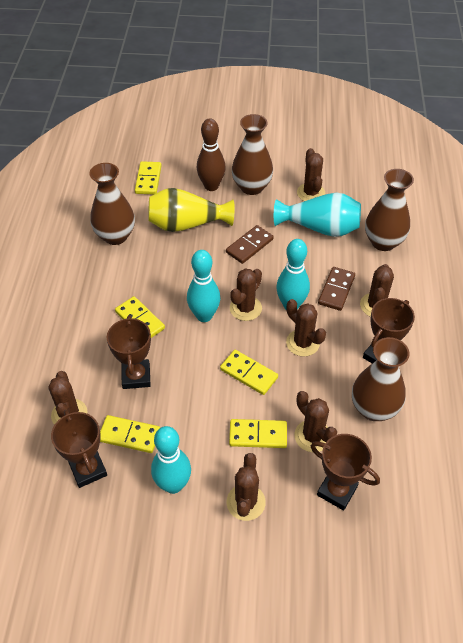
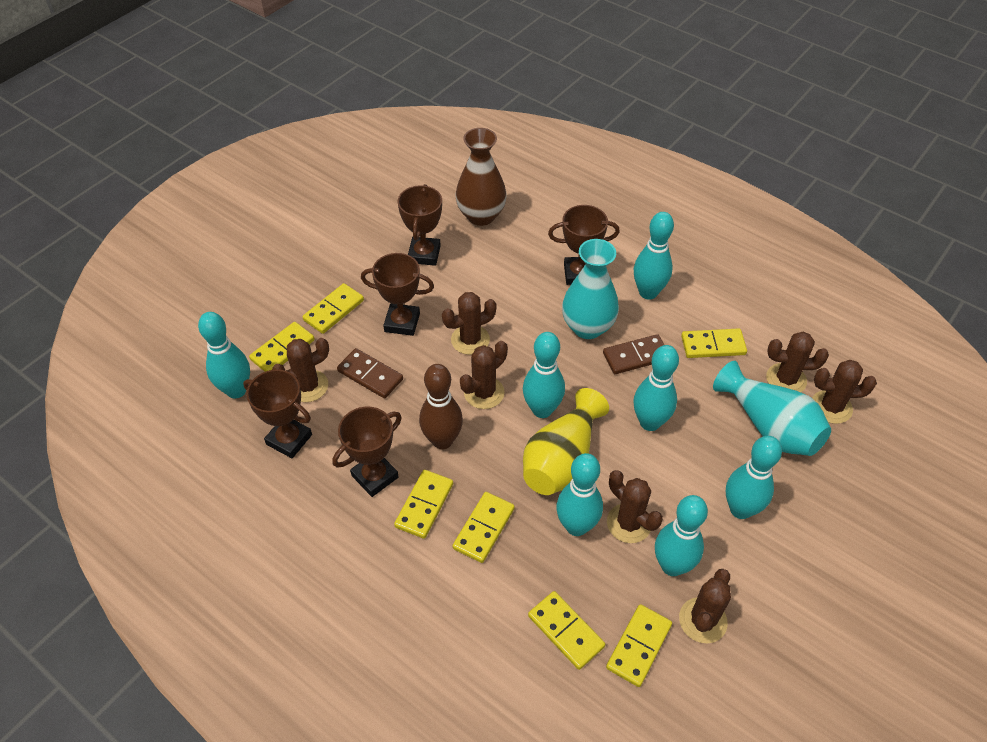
brown trophy: 4 -> 5
brown vase: 4 -> 1
turquoise bowling pin: 3 -> 7
turquoise vase: 1 -> 2
yellow domino: 5 -> 7

